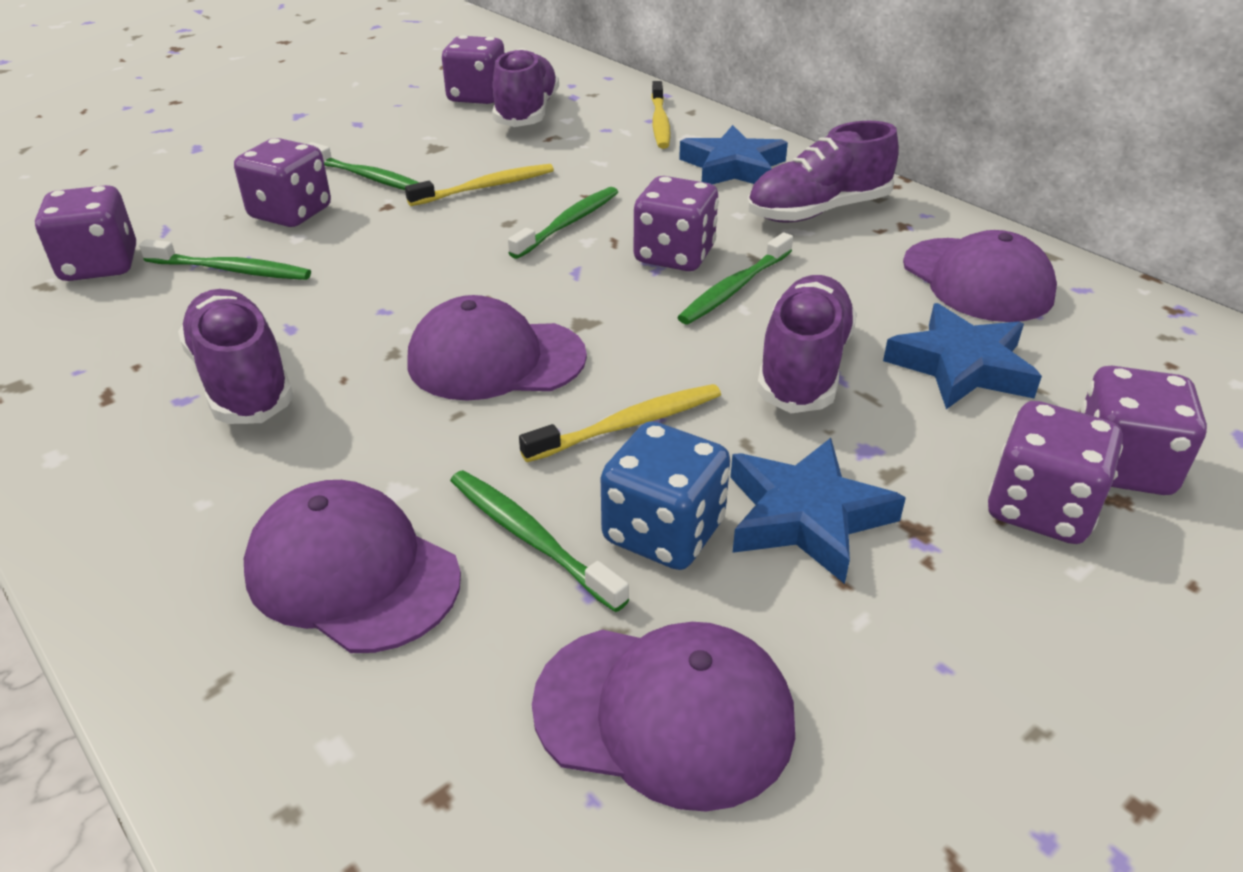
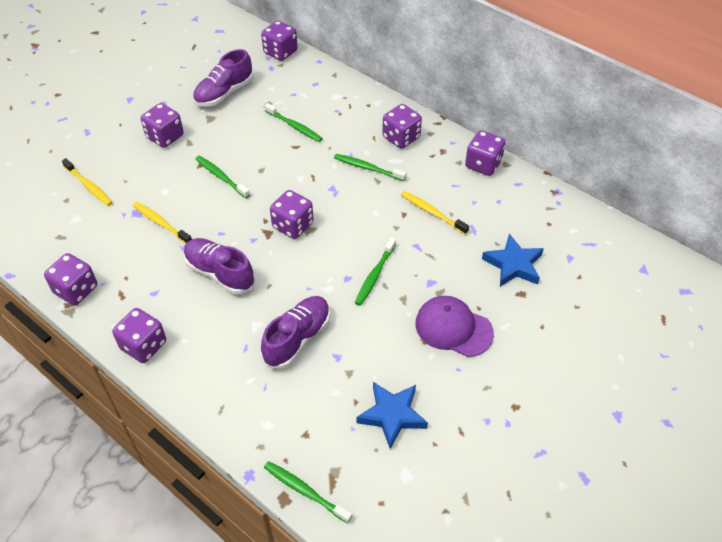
blue dice: 1 -> 0
blue star: 3 -> 2
purple cap: 4 -> 1
purple dice: 6 -> 7
purple shoe: 4 -> 3

